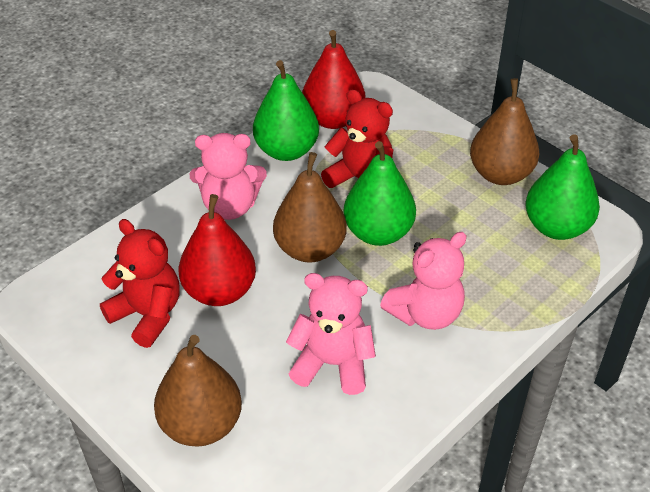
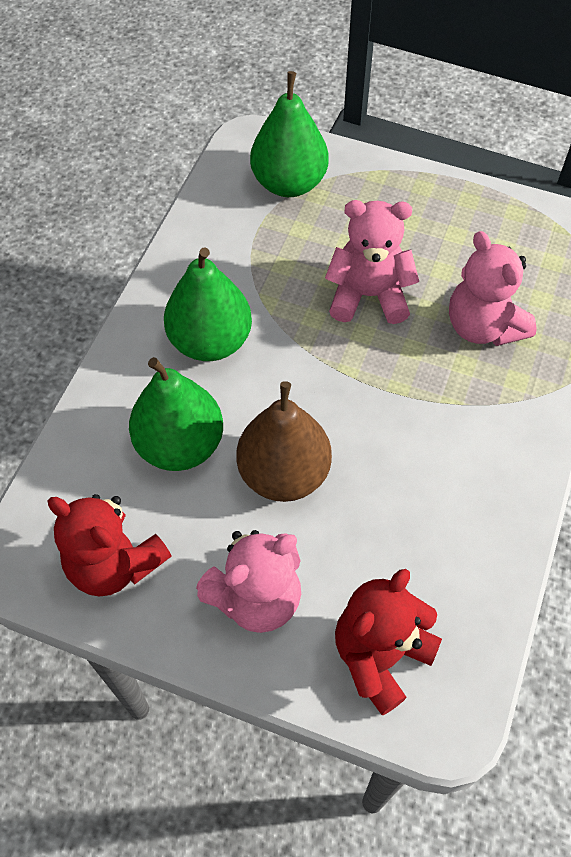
brown pear: 3 -> 1
red pear: 2 -> 0

